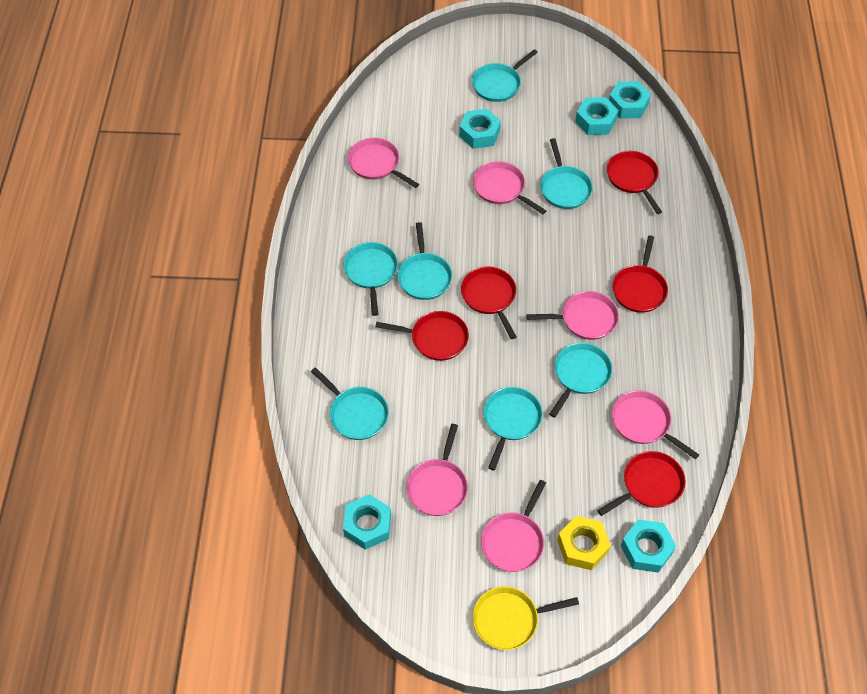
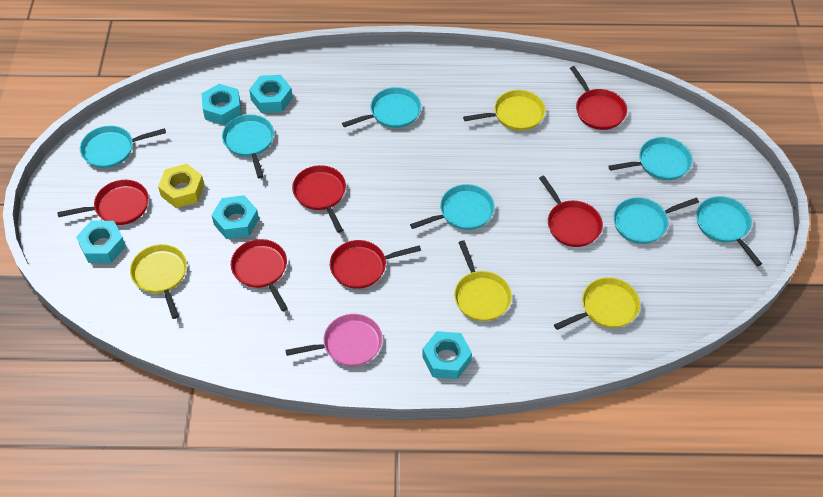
pink pan: 6 -> 1
red pan: 5 -> 6
yellow pan: 1 -> 4

